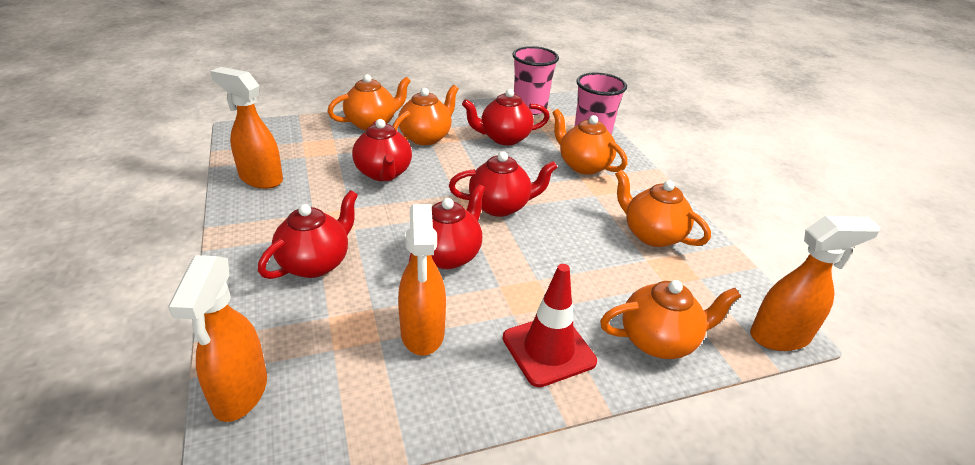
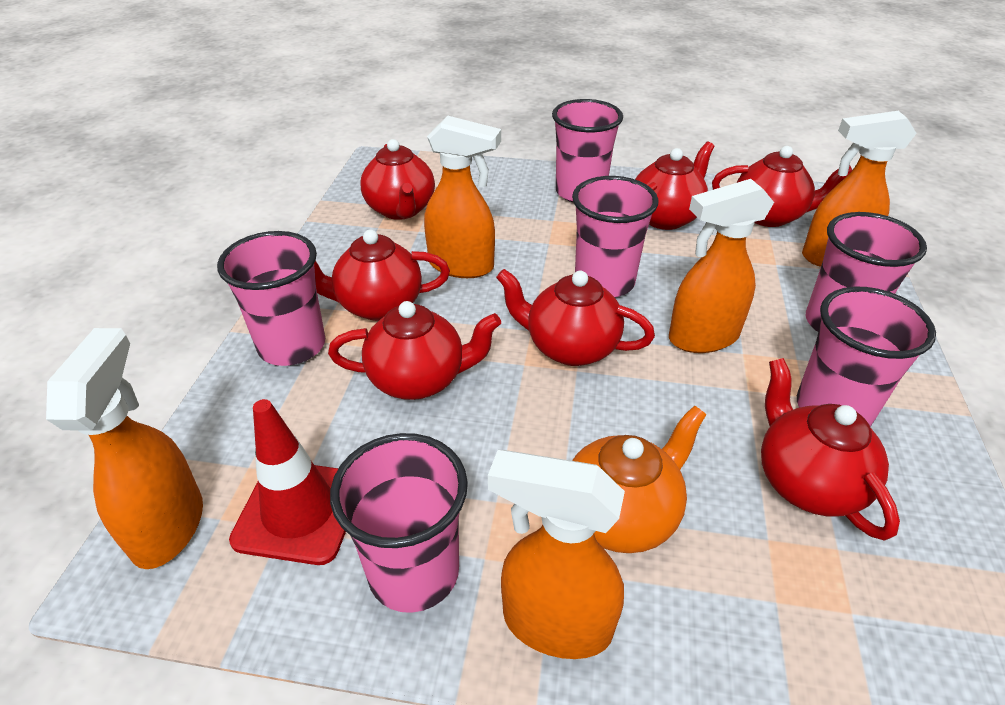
orange spray bottle: 4 -> 5
orange teapot: 5 -> 1
pink cup: 2 -> 6
red teapot: 5 -> 7

